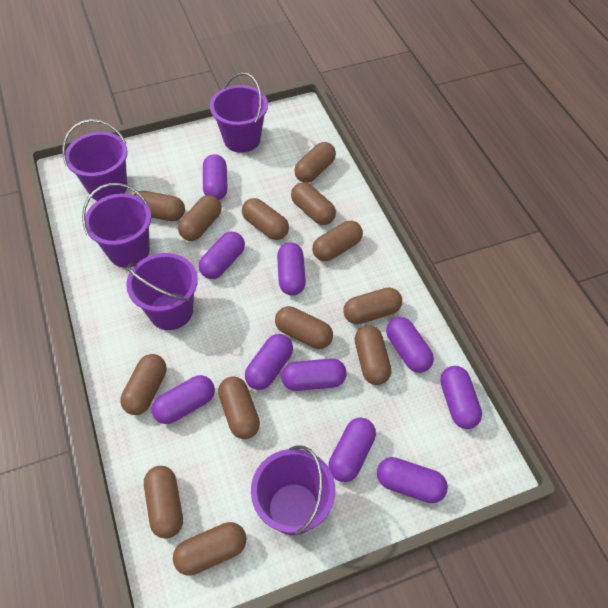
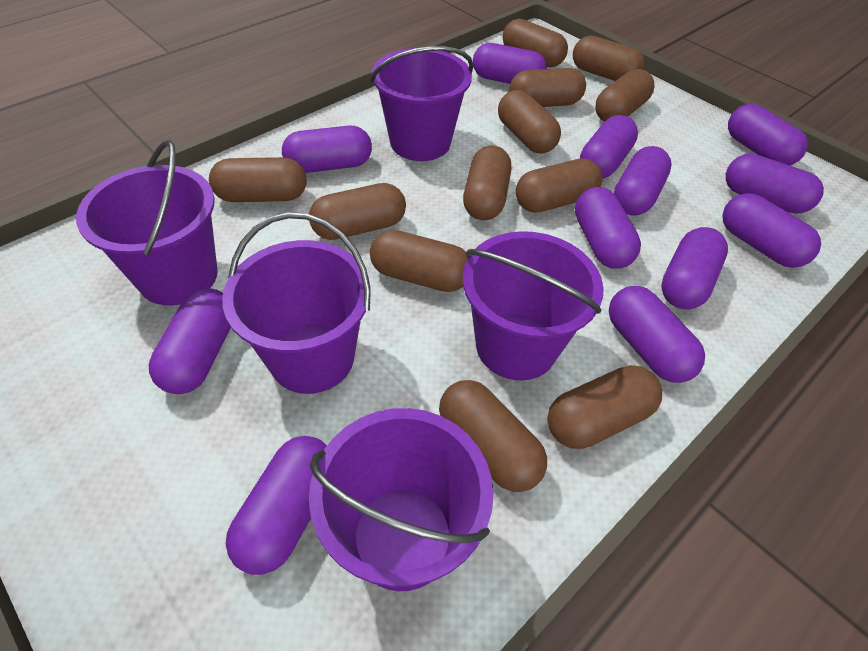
brown capsule: 13 -> 12
purple capsule: 10 -> 12

